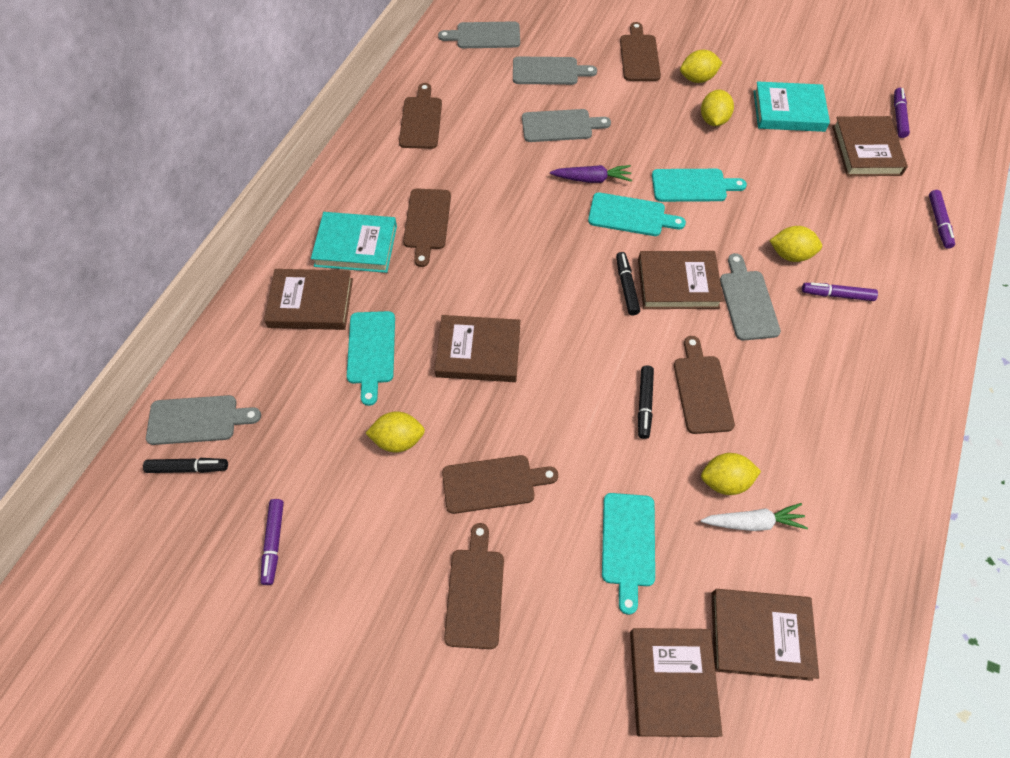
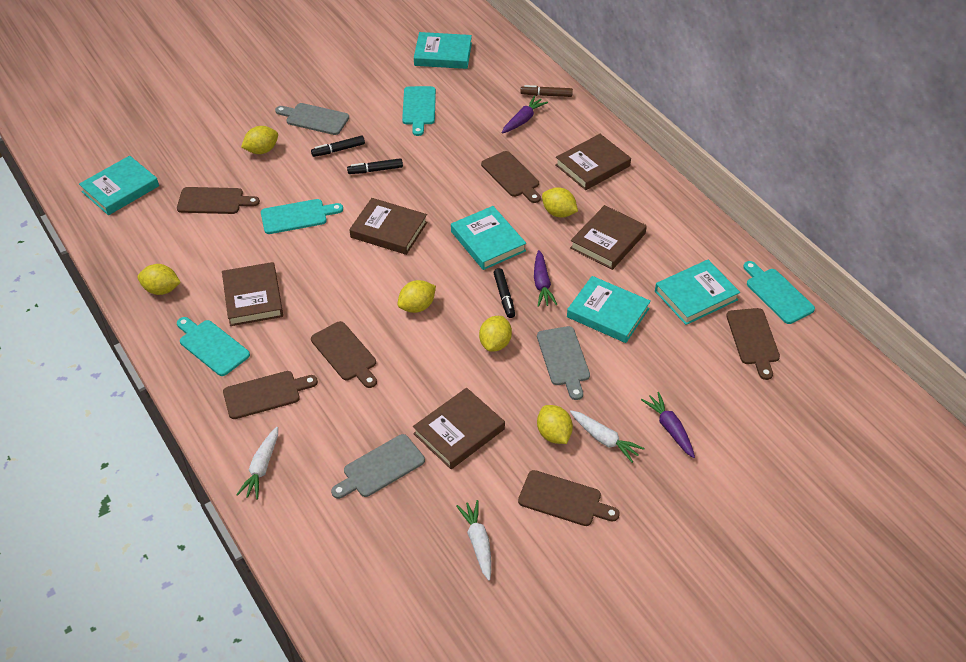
brown book: 6 -> 5
brown marker: 0 -> 1
grey cutting board: 5 -> 3
purple carrot: 1 -> 3
purple marker: 4 -> 0
turquoise book: 2 -> 5
white carrot: 1 -> 3
yellow lemon: 5 -> 6

